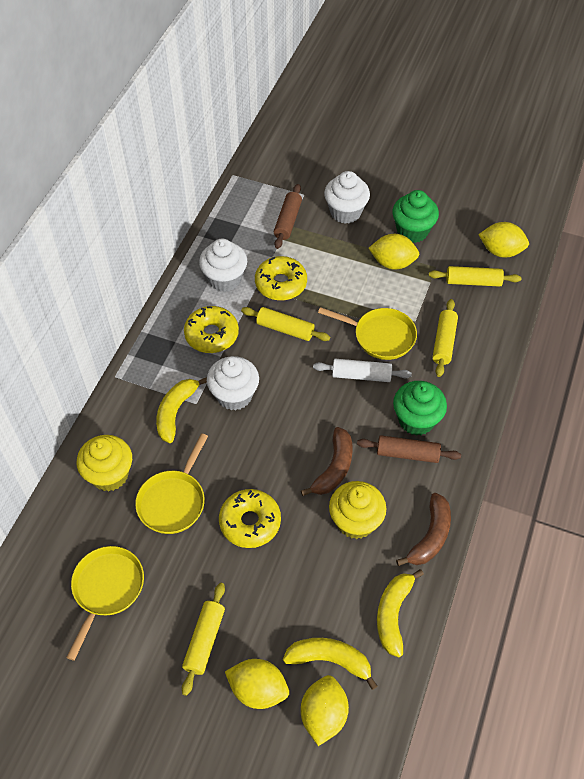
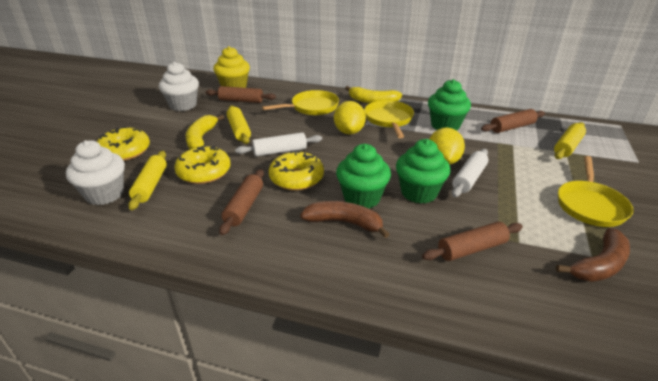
brown rolling pin: 2 -> 4
green cupcake: 2 -> 3
white cupcake: 3 -> 2
white rolling pin: 1 -> 2
yellow banana: 3 -> 2
yellow cupcake: 2 -> 1
yellow lemon: 4 -> 2
yellow rolling pin: 4 -> 3

